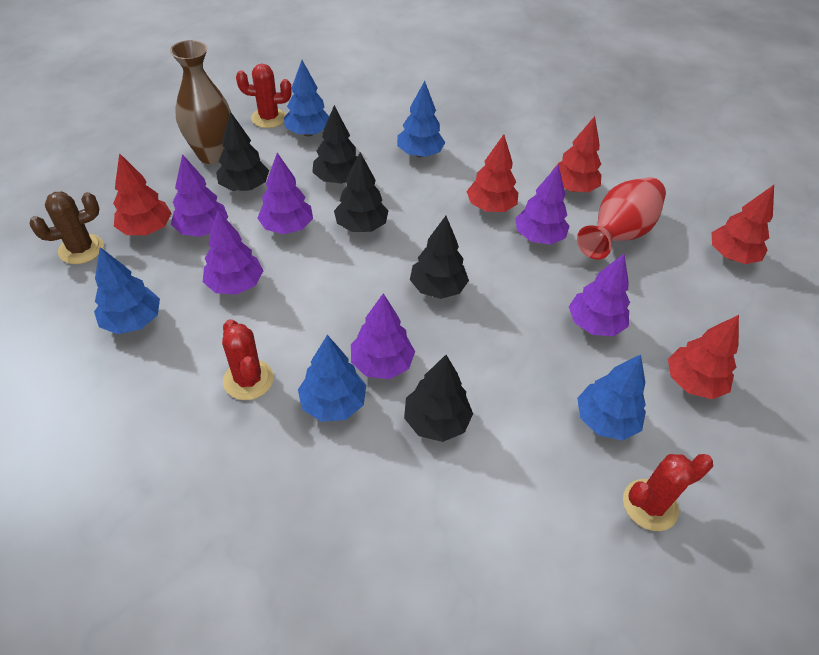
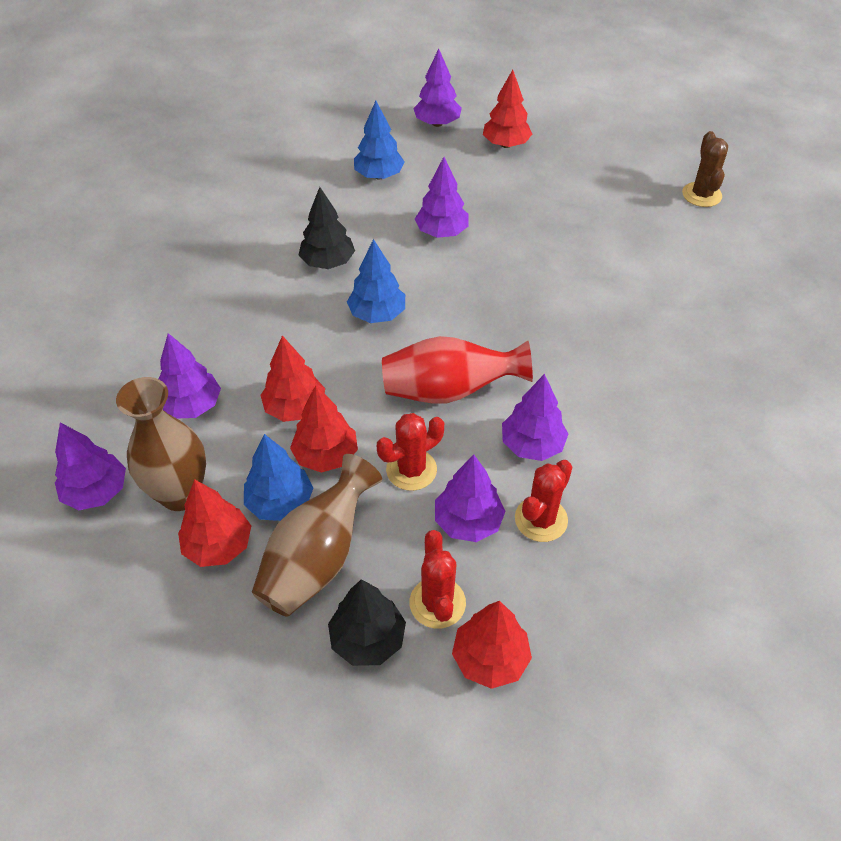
black tree: 5 -> 2
blue tree: 5 -> 3
brown vase: 1 -> 2

